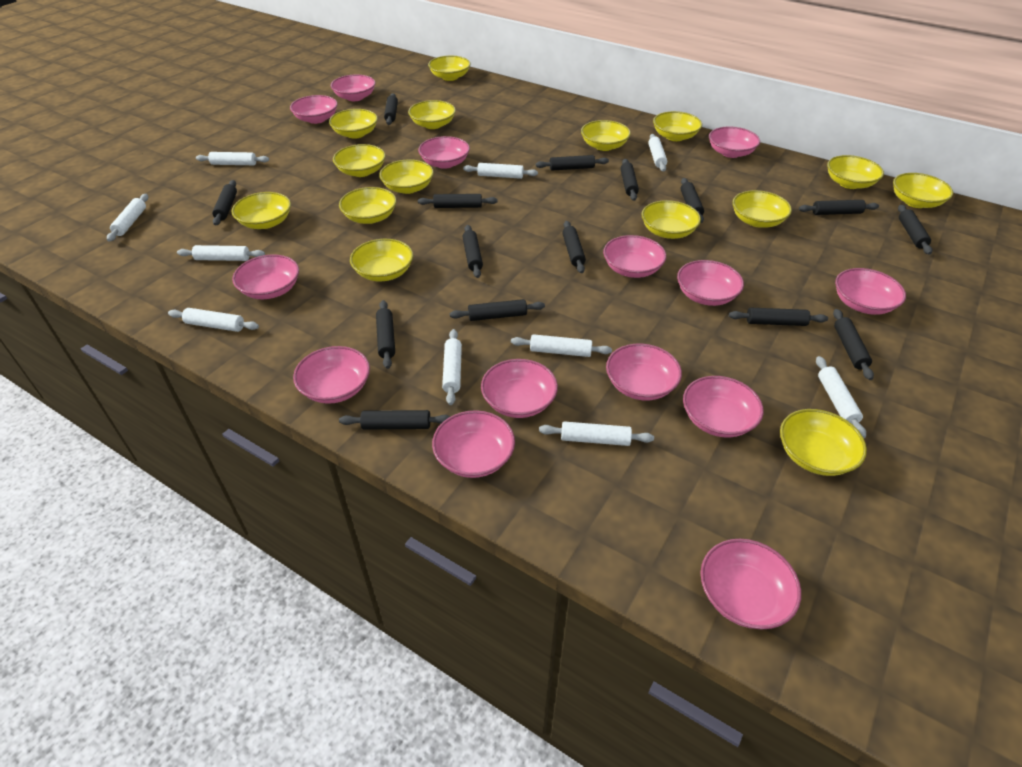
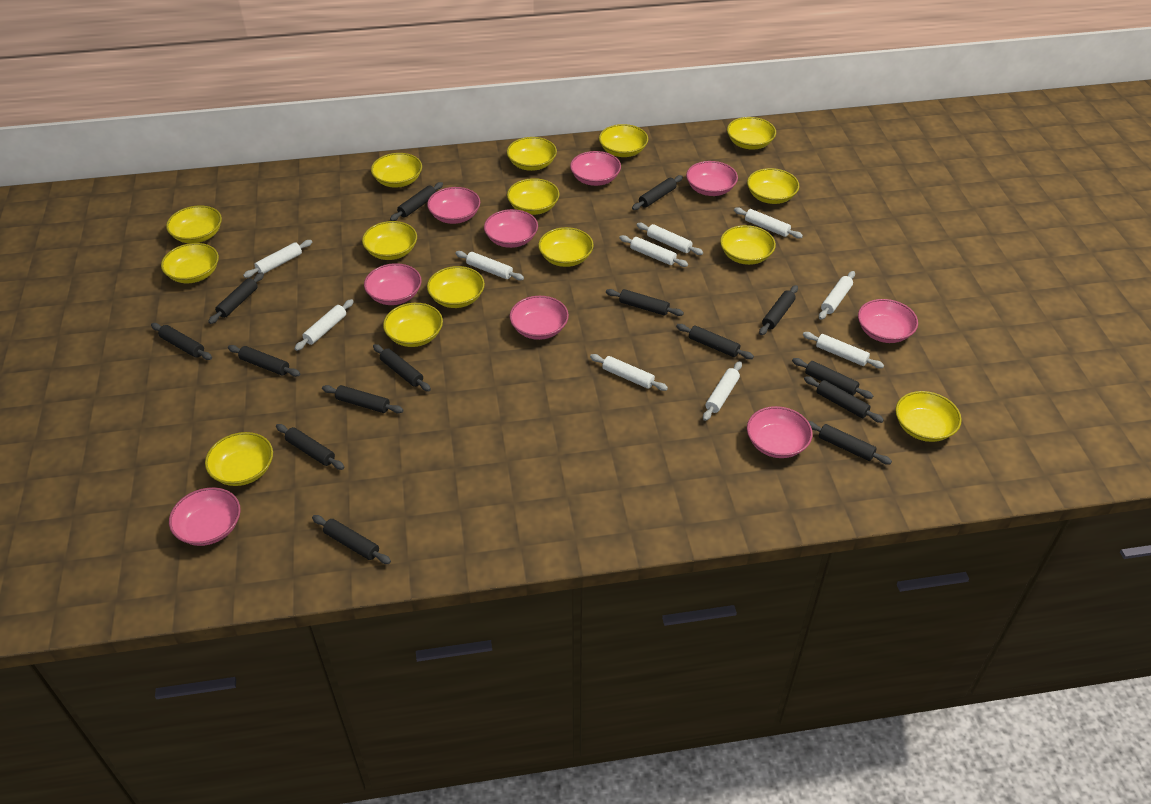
pink bowl: 14 -> 9

